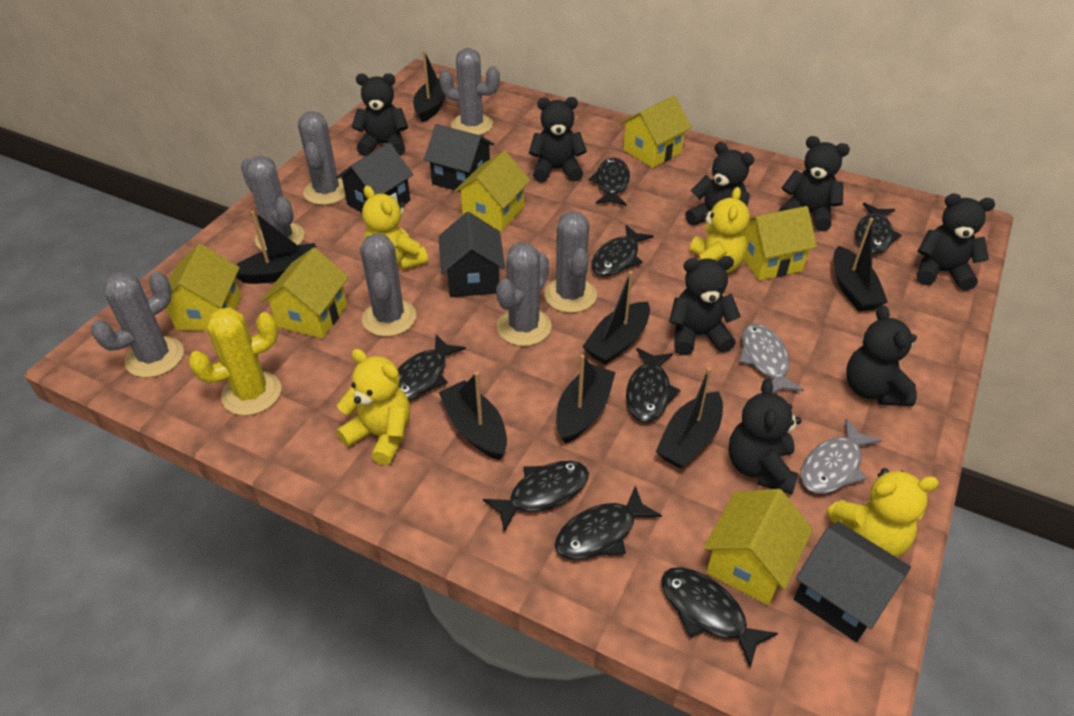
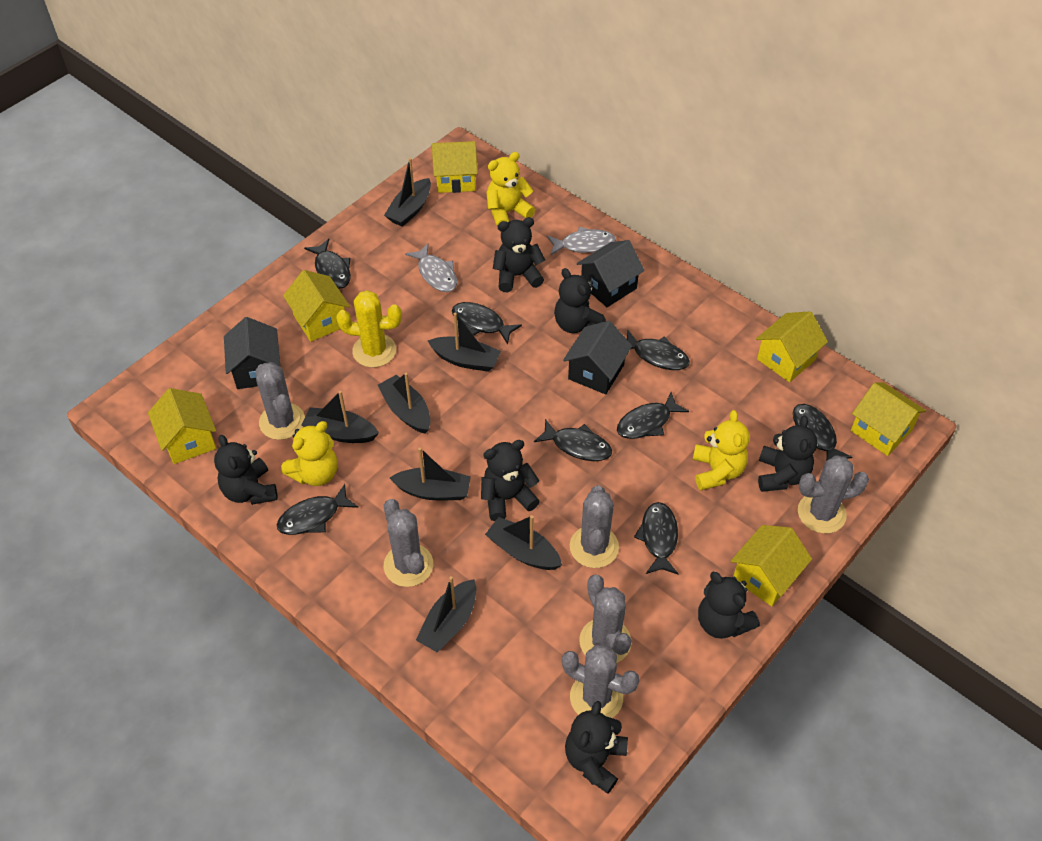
black house: 4 -> 3
black teddy bear: 8 -> 7
grey cactus: 7 -> 6
yellow teddy bear: 4 -> 3

